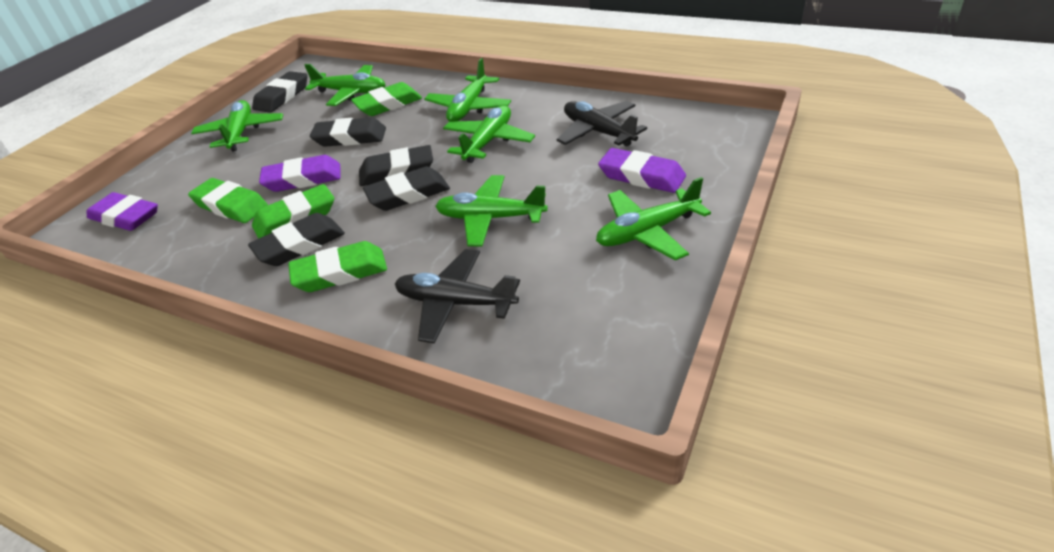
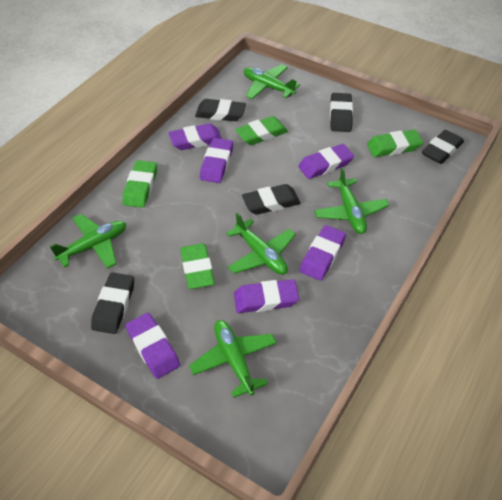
black plane: 2 -> 0
green plane: 6 -> 5
purple eraser: 3 -> 6

